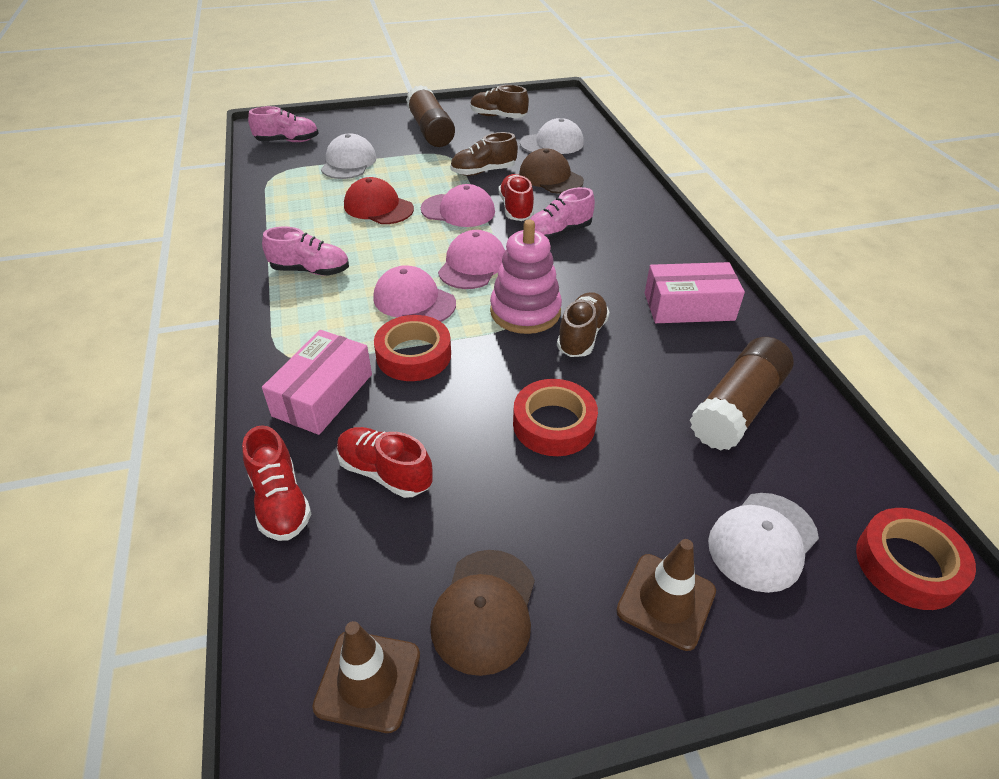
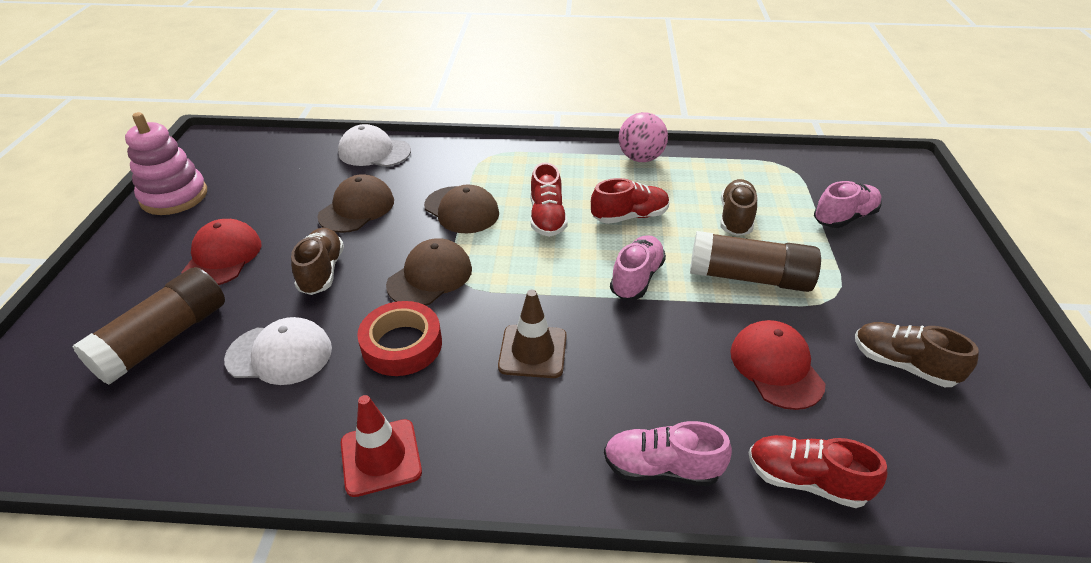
brown cap: 2 -> 3
brown traffic cone: 2 -> 1
pink ball: 0 -> 1
pink box: 2 -> 0
pink cap: 3 -> 0
red cap: 1 -> 2
red tape: 3 -> 1
red traffic cone: 0 -> 1
white cap: 3 -> 2

